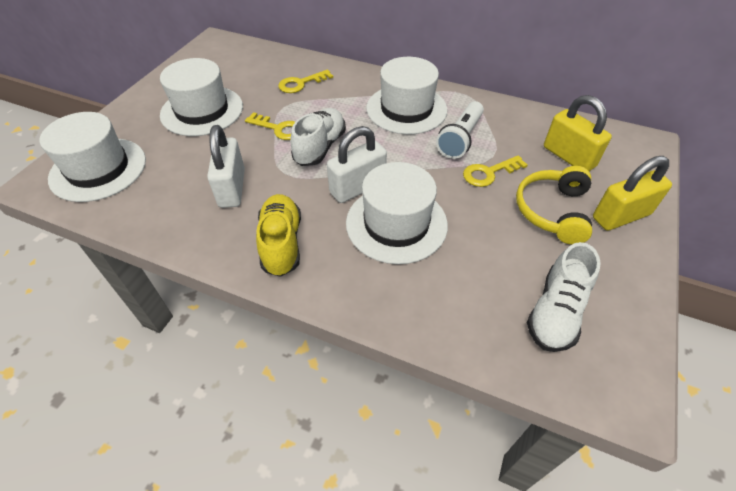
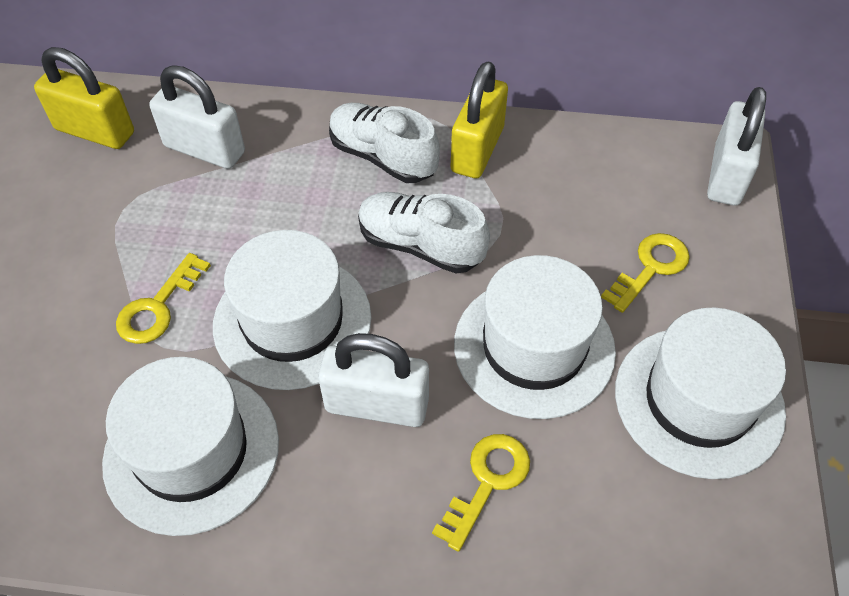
white flashlight: 1 -> 0
white padlock: 2 -> 3
yellow headphones: 1 -> 0
yellow shoe: 1 -> 0

